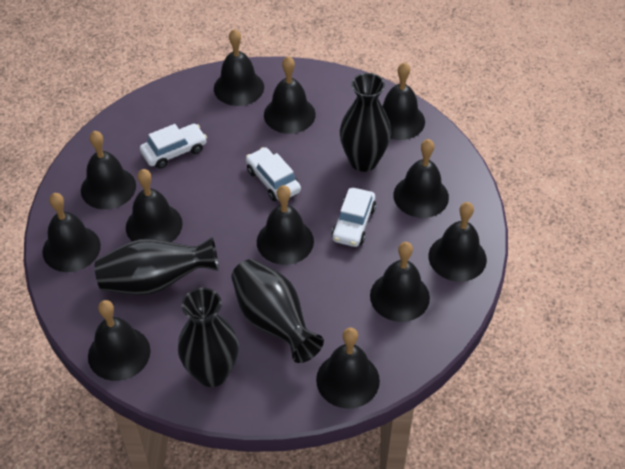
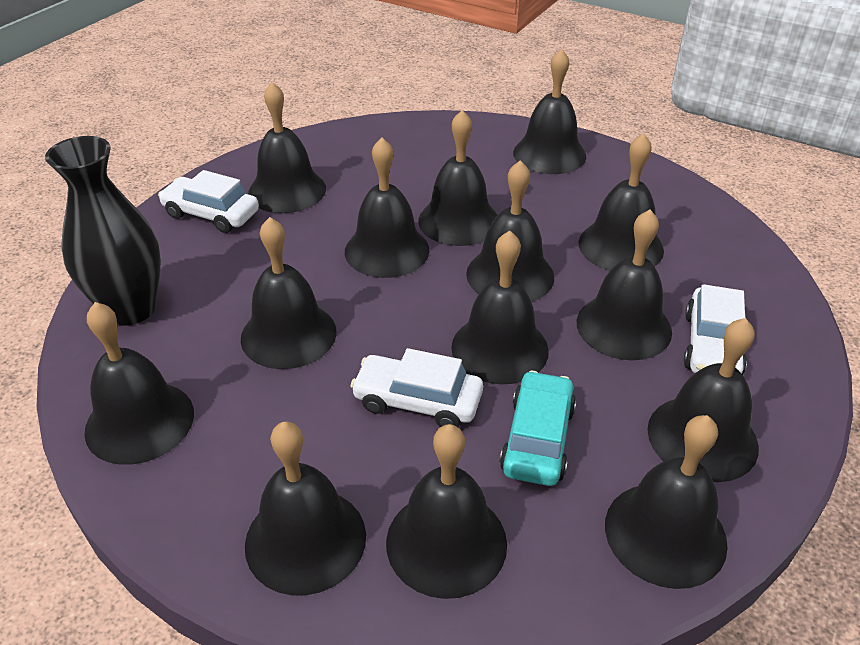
black bell: 12 -> 14
black vase: 4 -> 1
turquoise car: 0 -> 1

